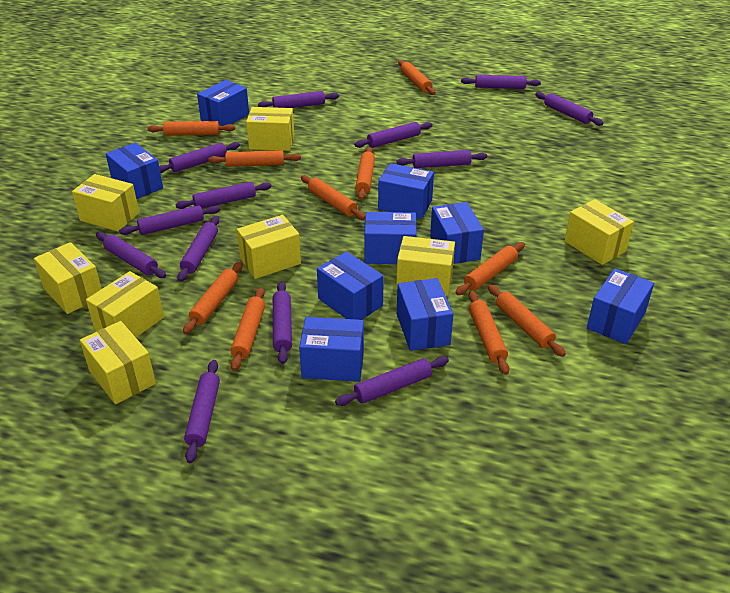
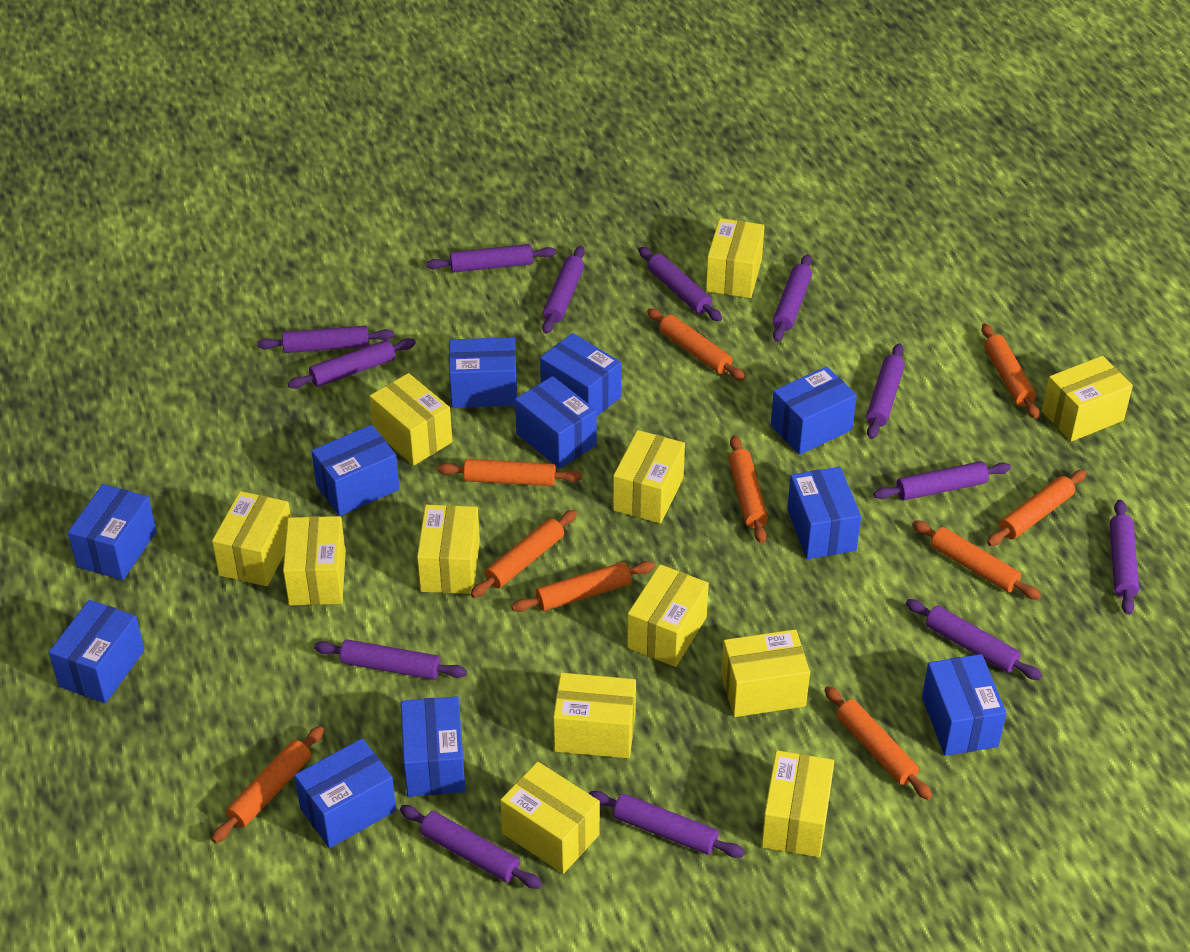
blue box: 9 -> 11
yellow box: 8 -> 12

